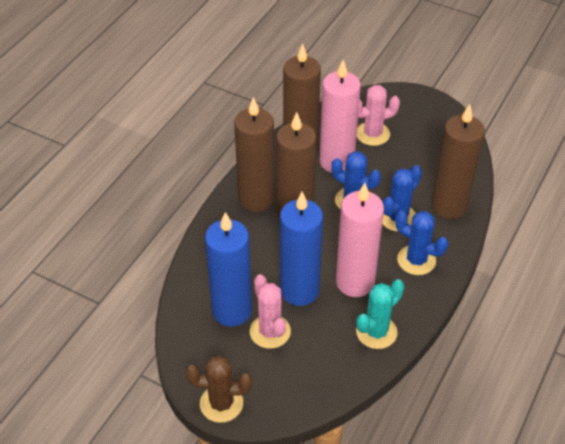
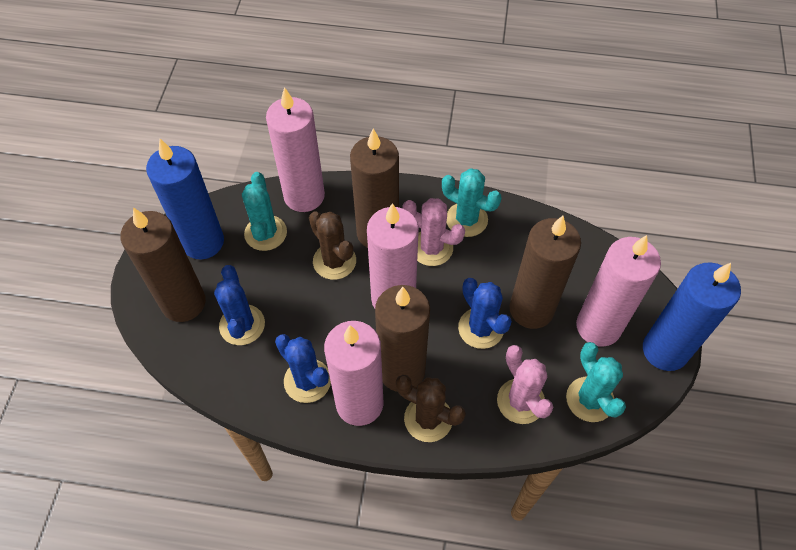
brown cactus: 1 -> 2
pink candle: 2 -> 4
turquoise cactus: 1 -> 3

